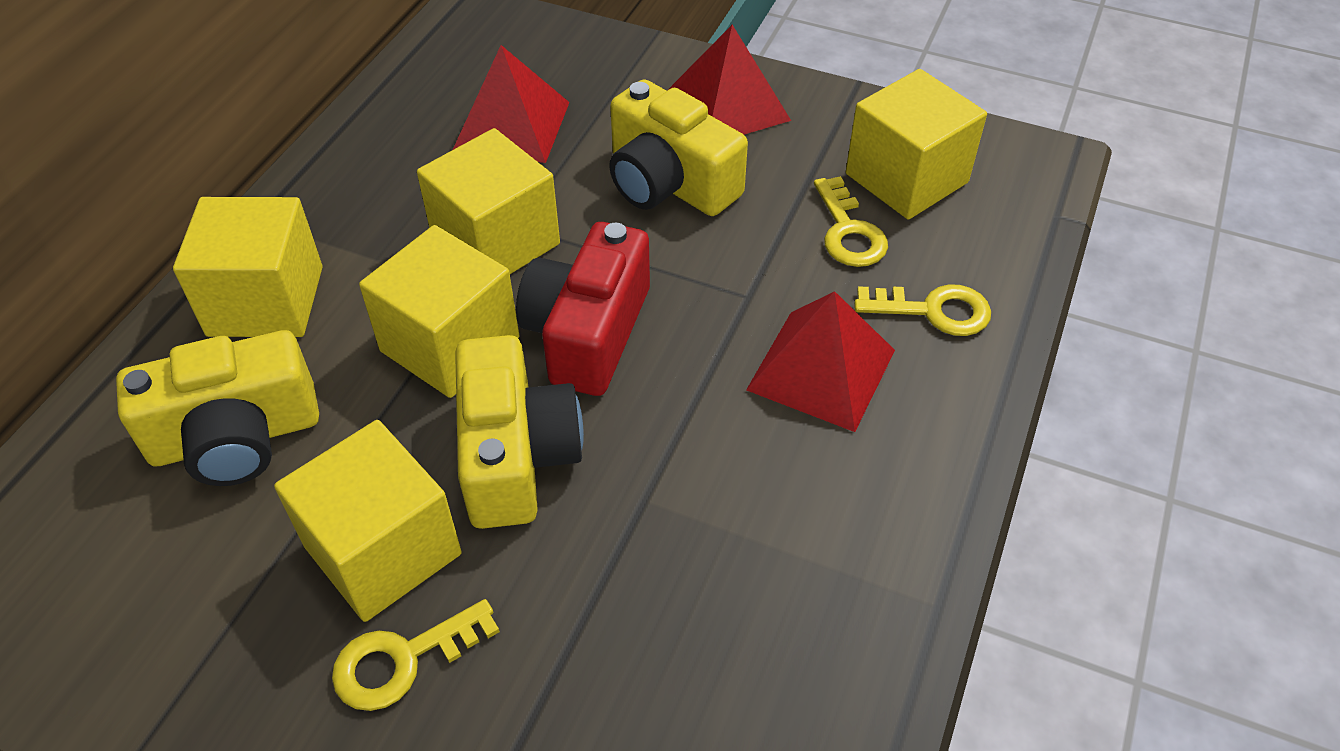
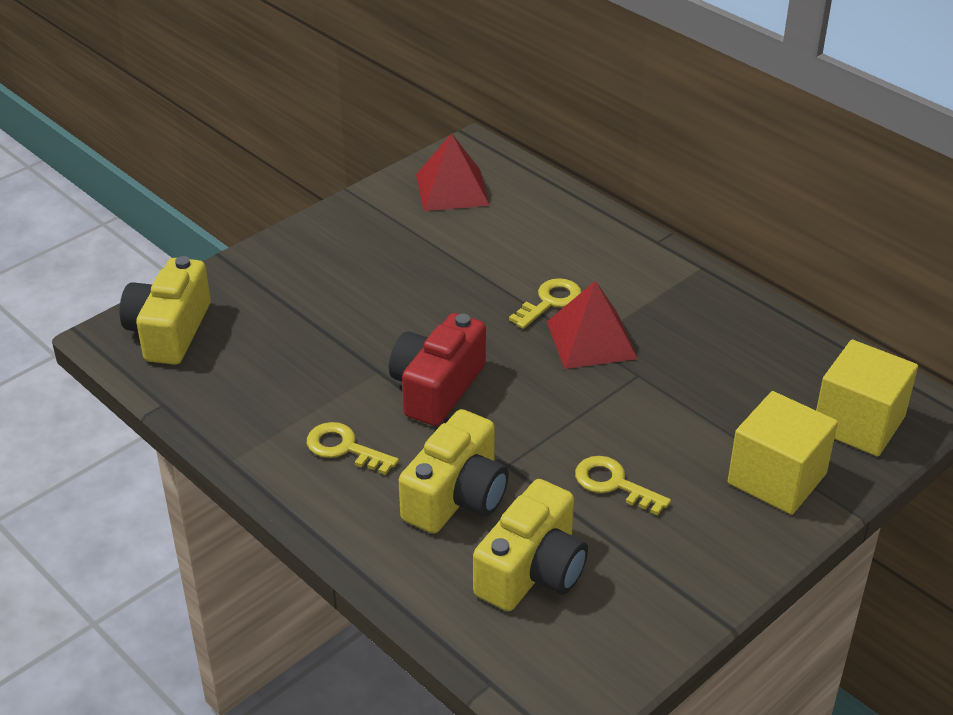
red pyramid: 3 -> 2
yellow cube: 5 -> 2

